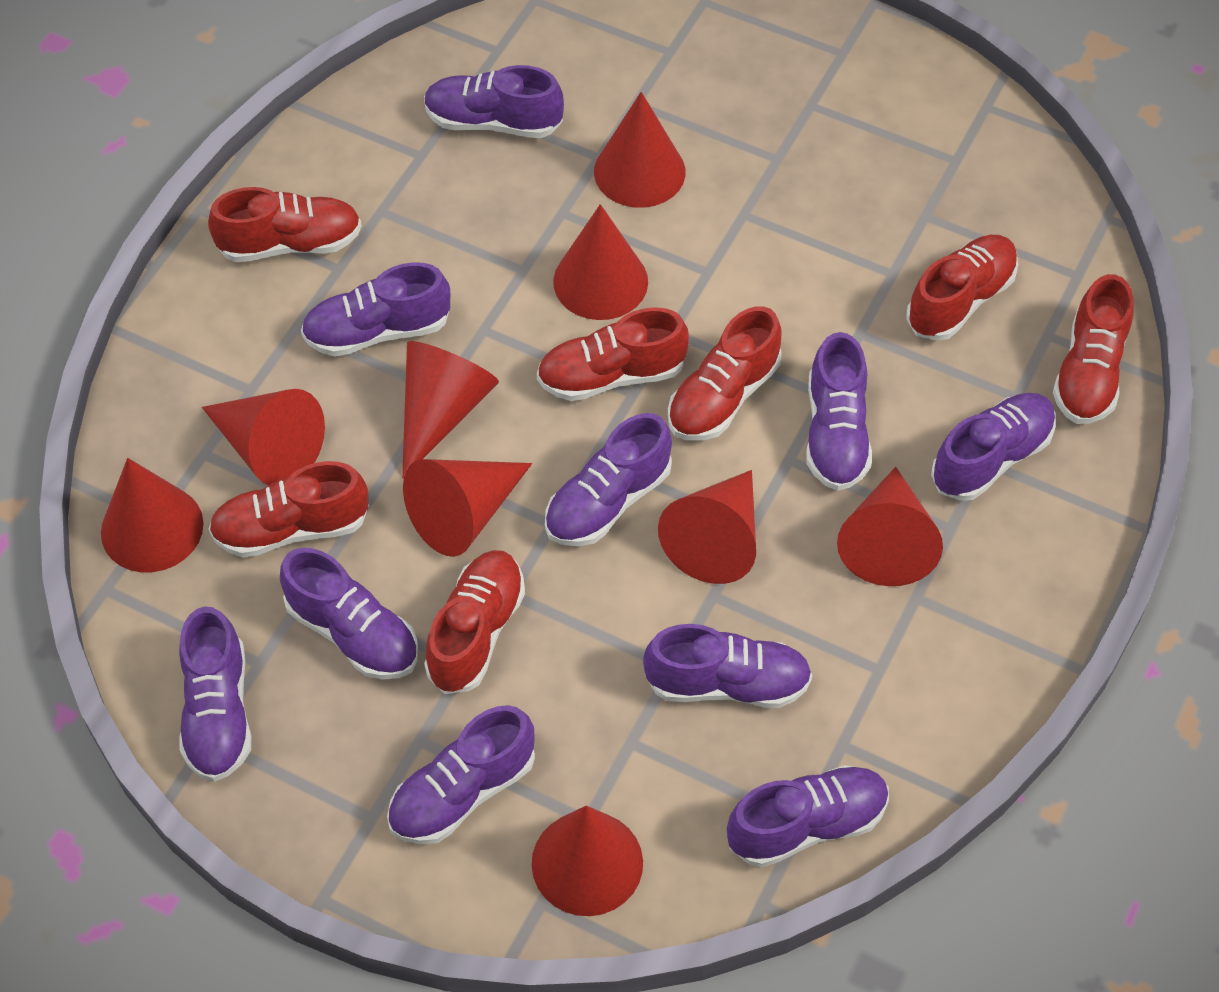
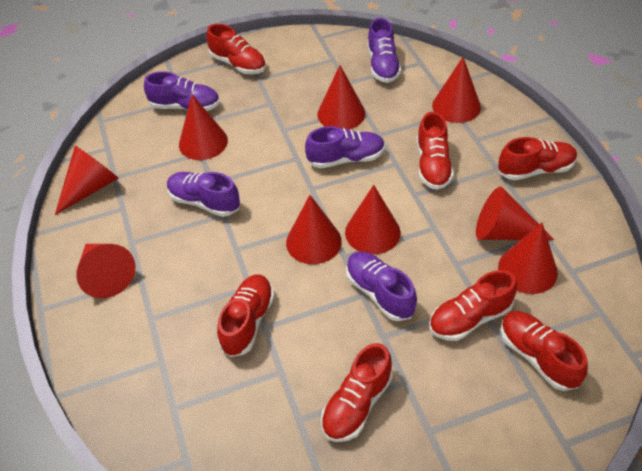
purple shoe: 10 -> 5

